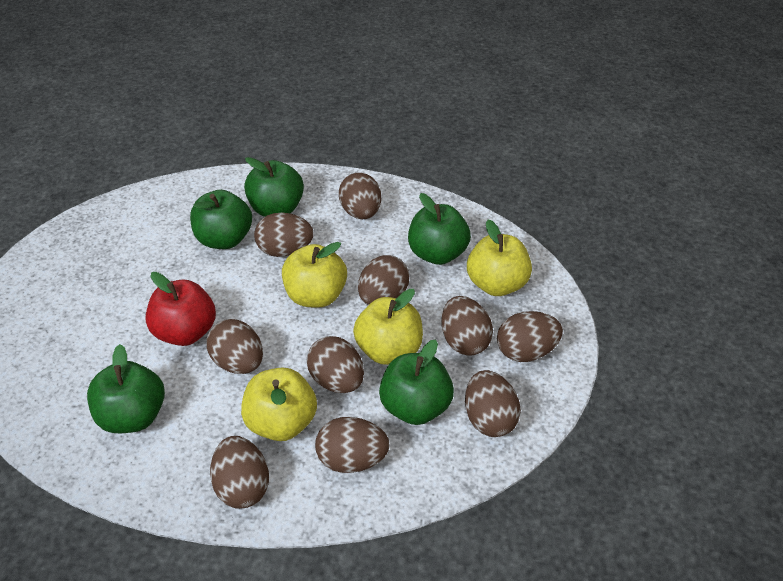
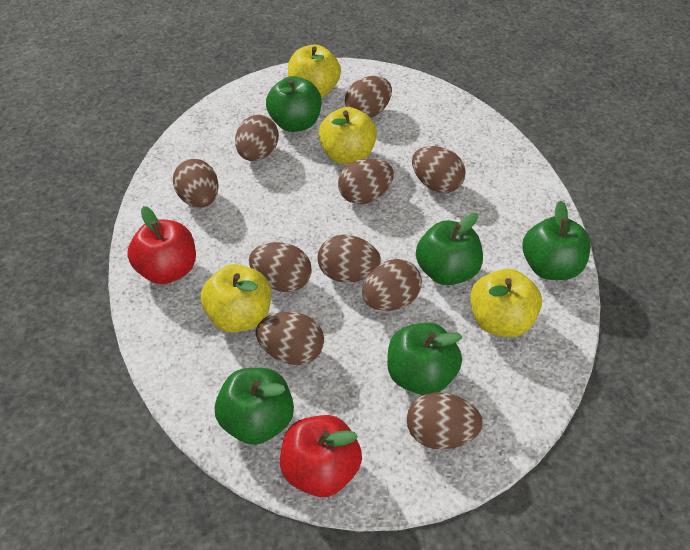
red apple: 1 -> 2

